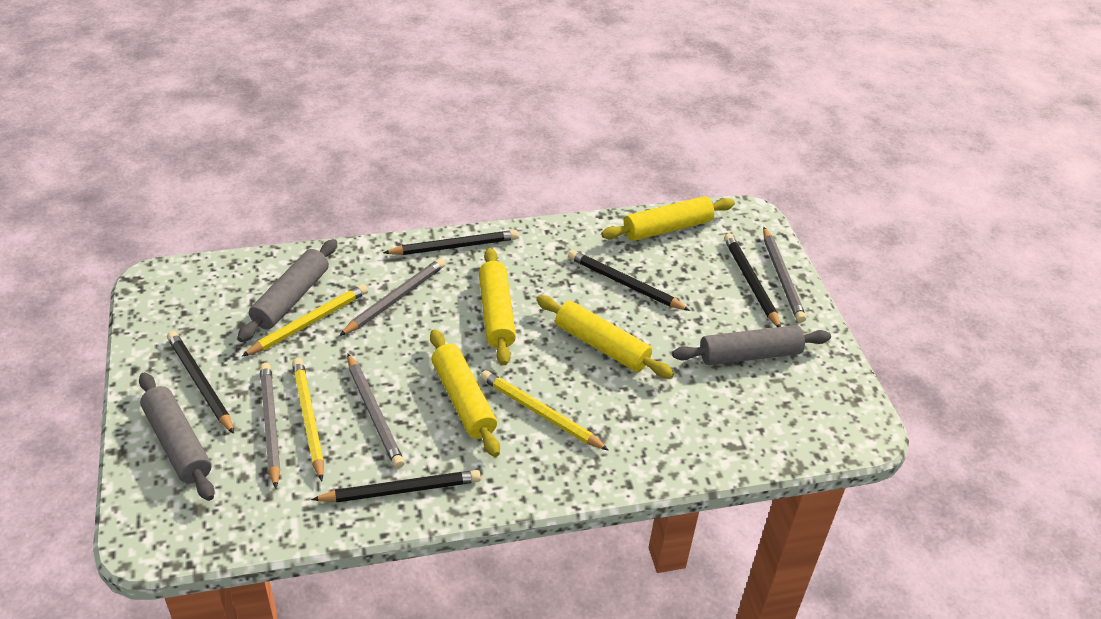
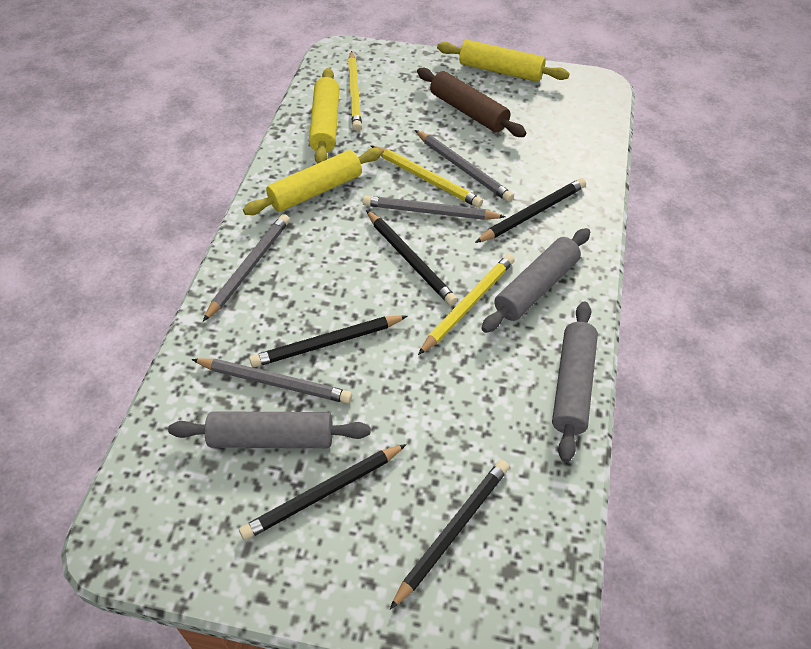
brown rolling pin: 0 -> 1
yellow rolling pin: 4 -> 3

